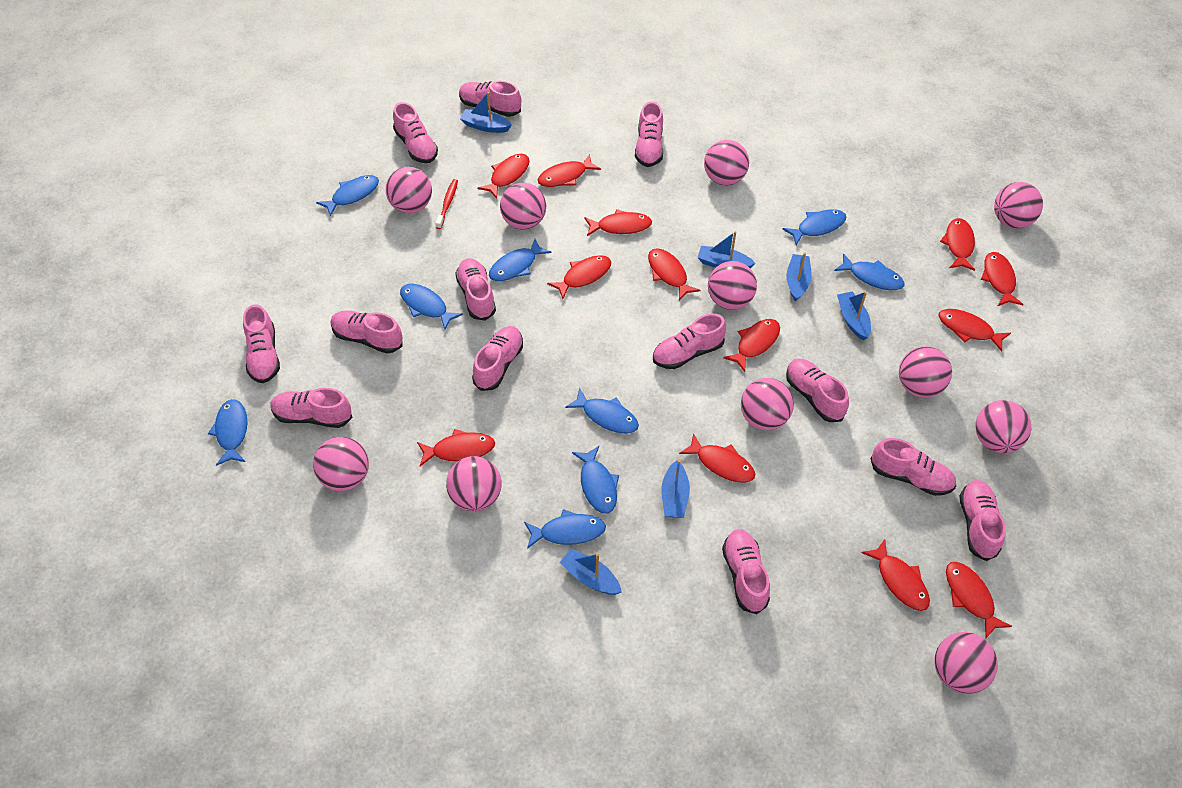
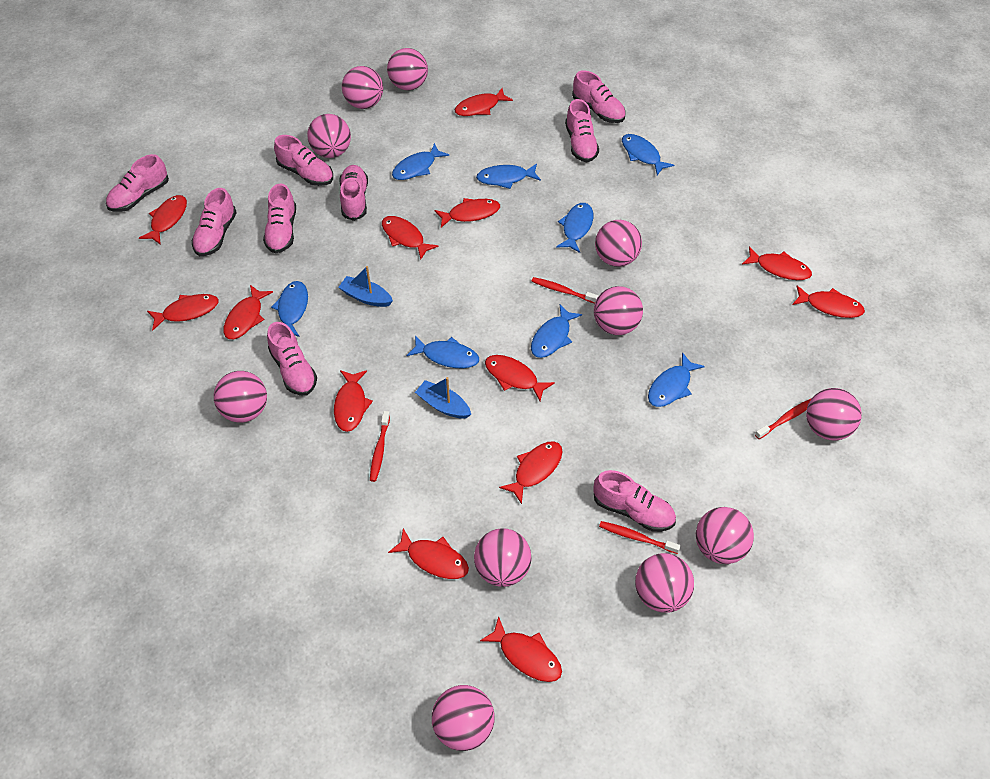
blue boat: 6 -> 2
blue fish: 9 -> 8
pink shoe: 13 -> 9
red toothbrush: 1 -> 4

